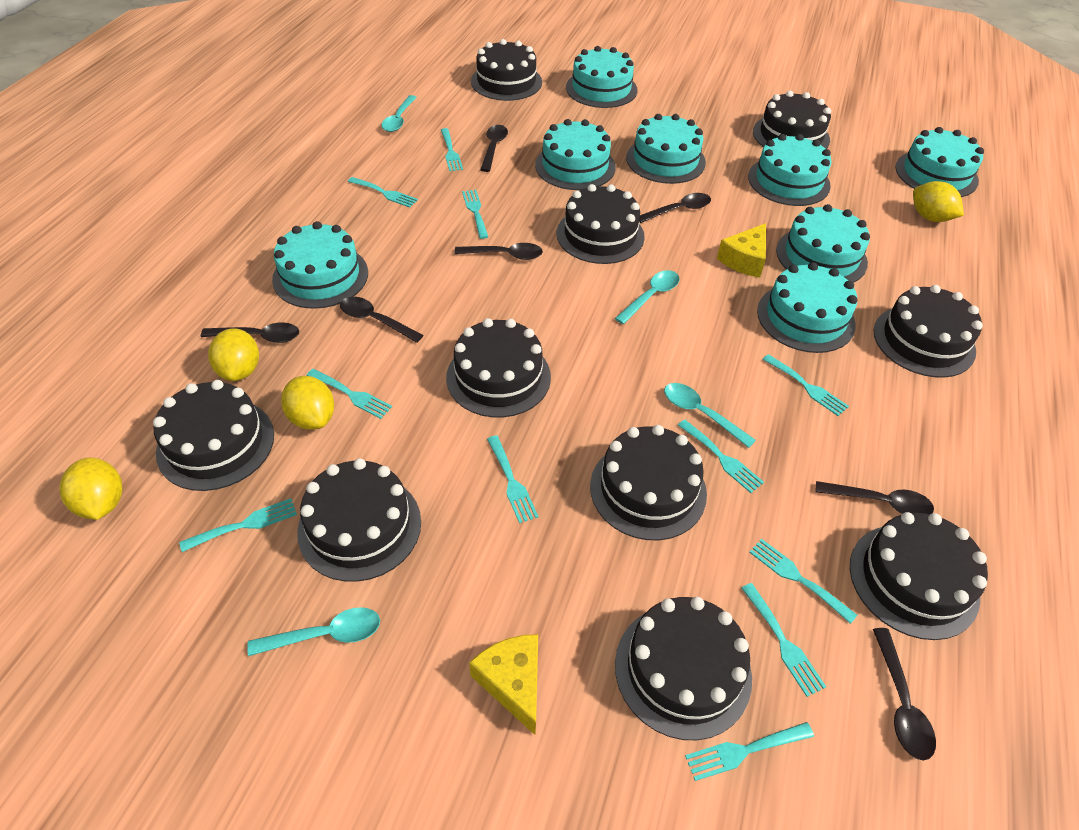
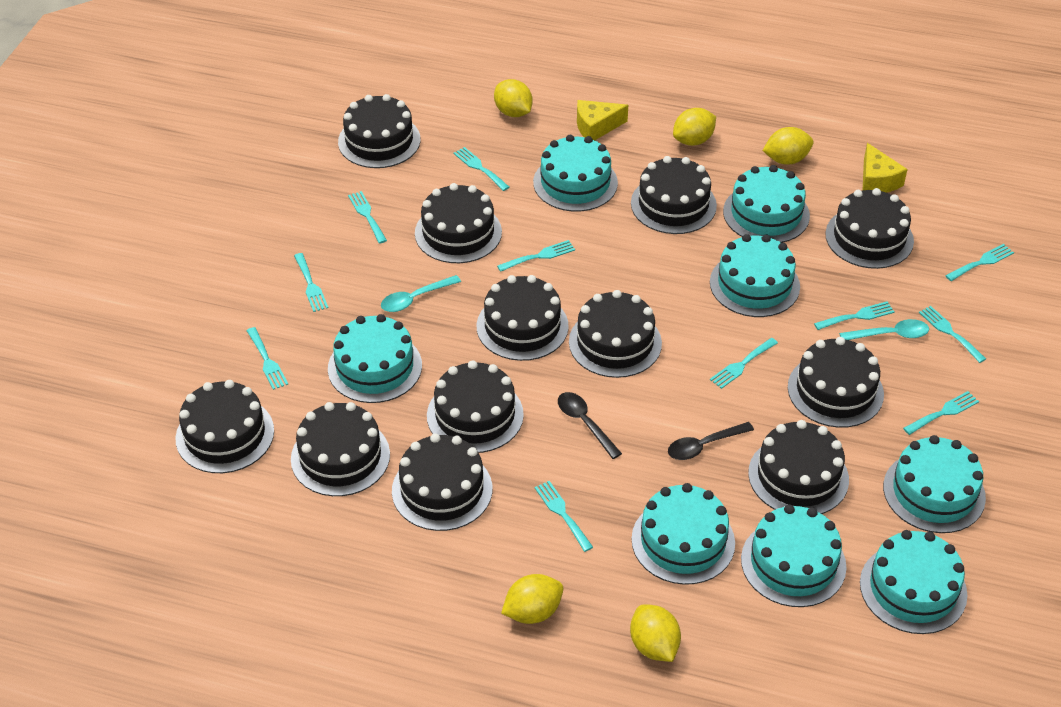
black cake: 10 -> 12
black spoon: 7 -> 2
turquoise spoon: 4 -> 2
yellow lemon: 4 -> 5

